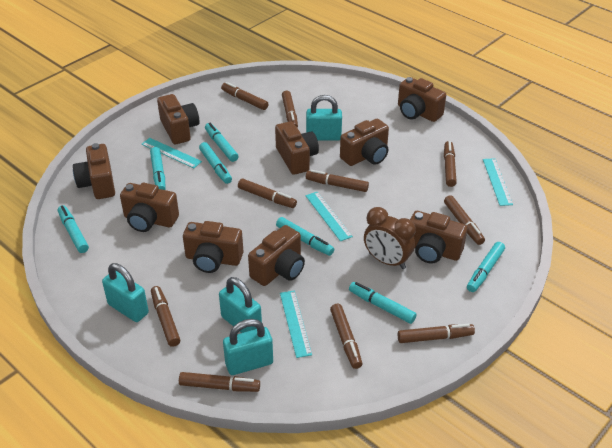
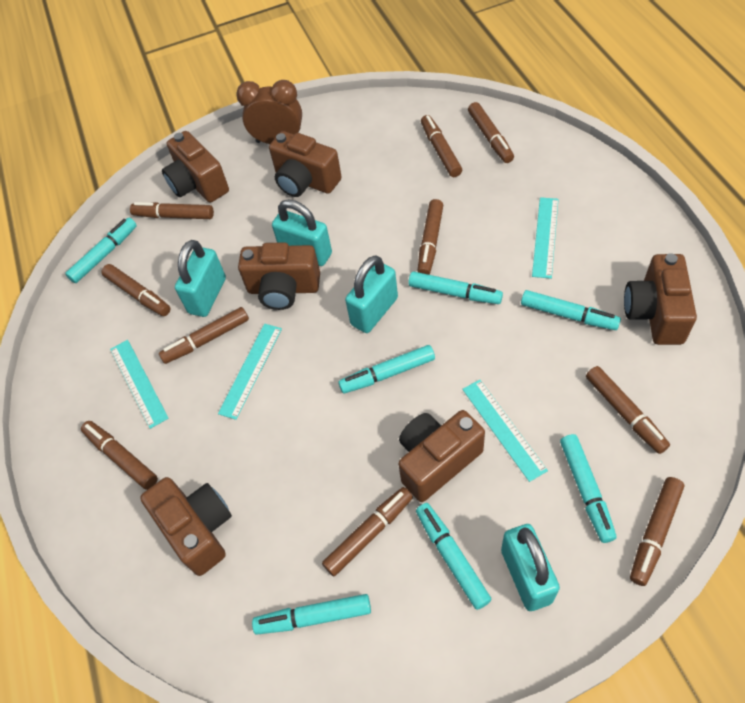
brown camera: 9 -> 6

